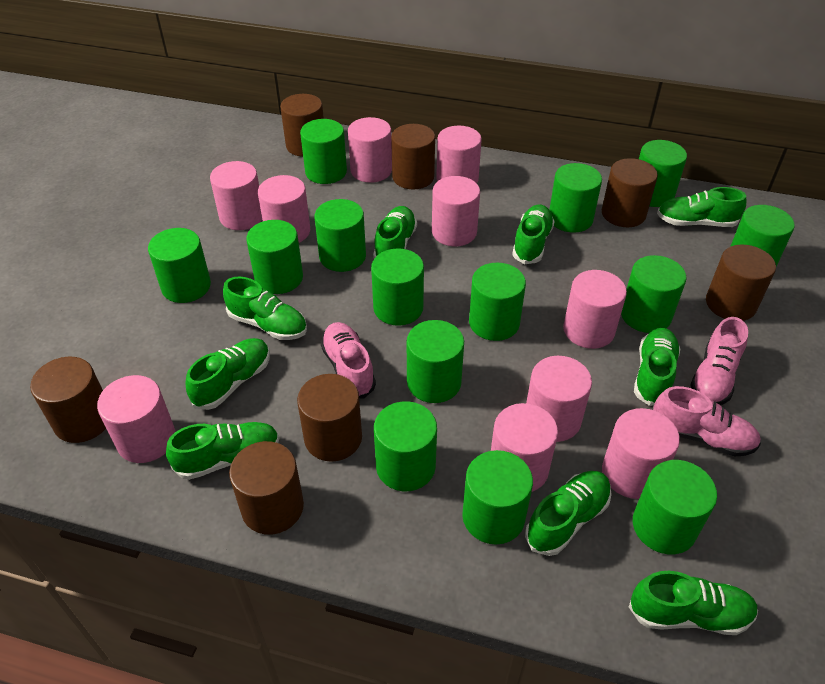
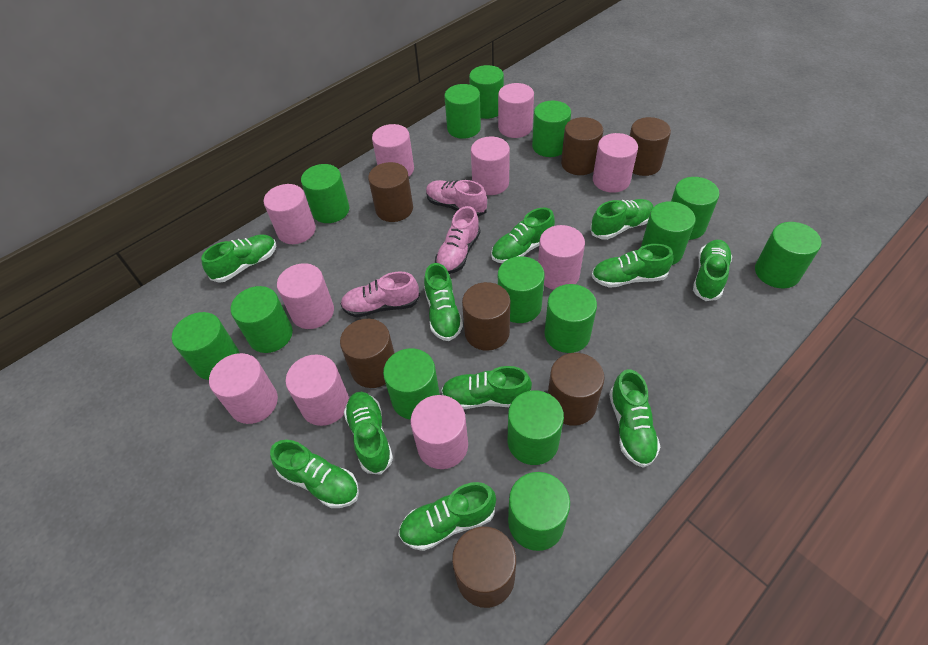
green shoe: 9 -> 11

